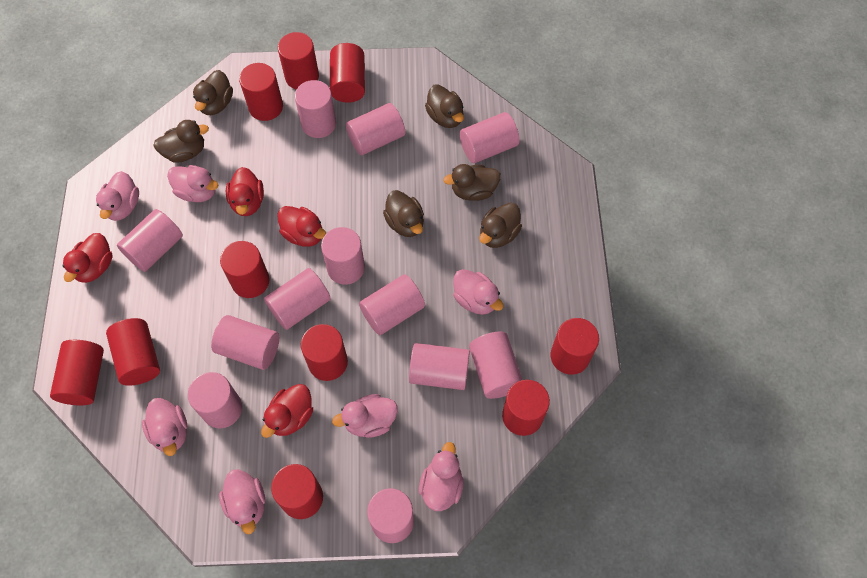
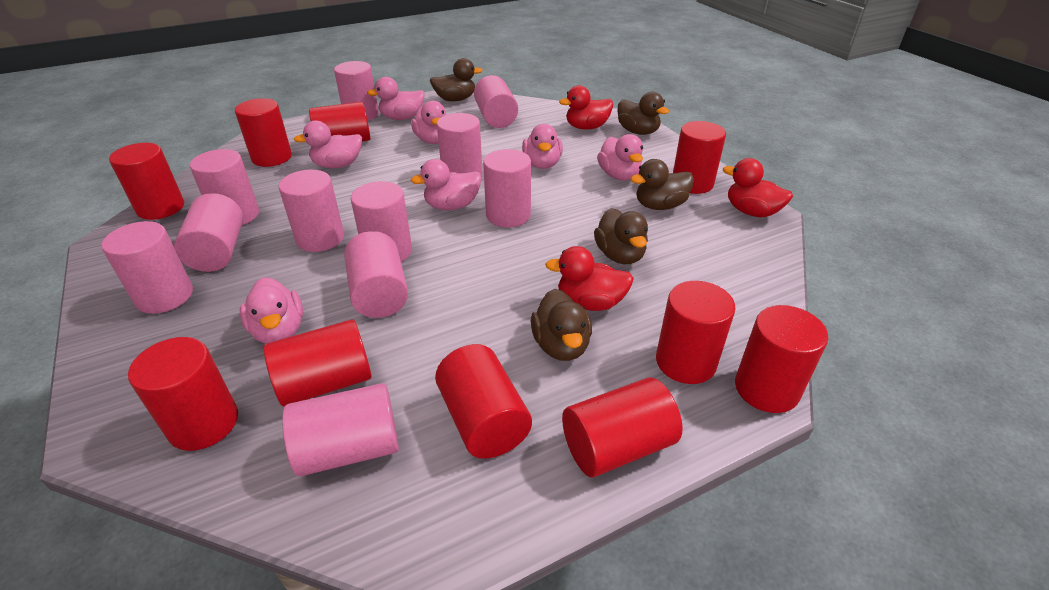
brown duck: 6 -> 5
pink cylinder: 12 -> 11
red duck: 4 -> 3

